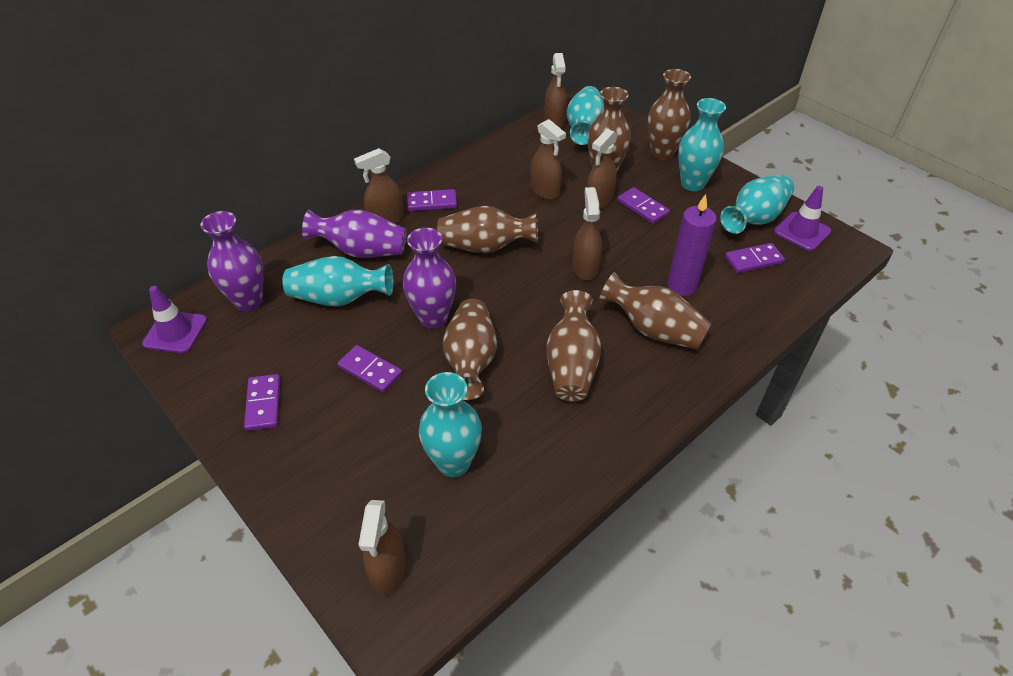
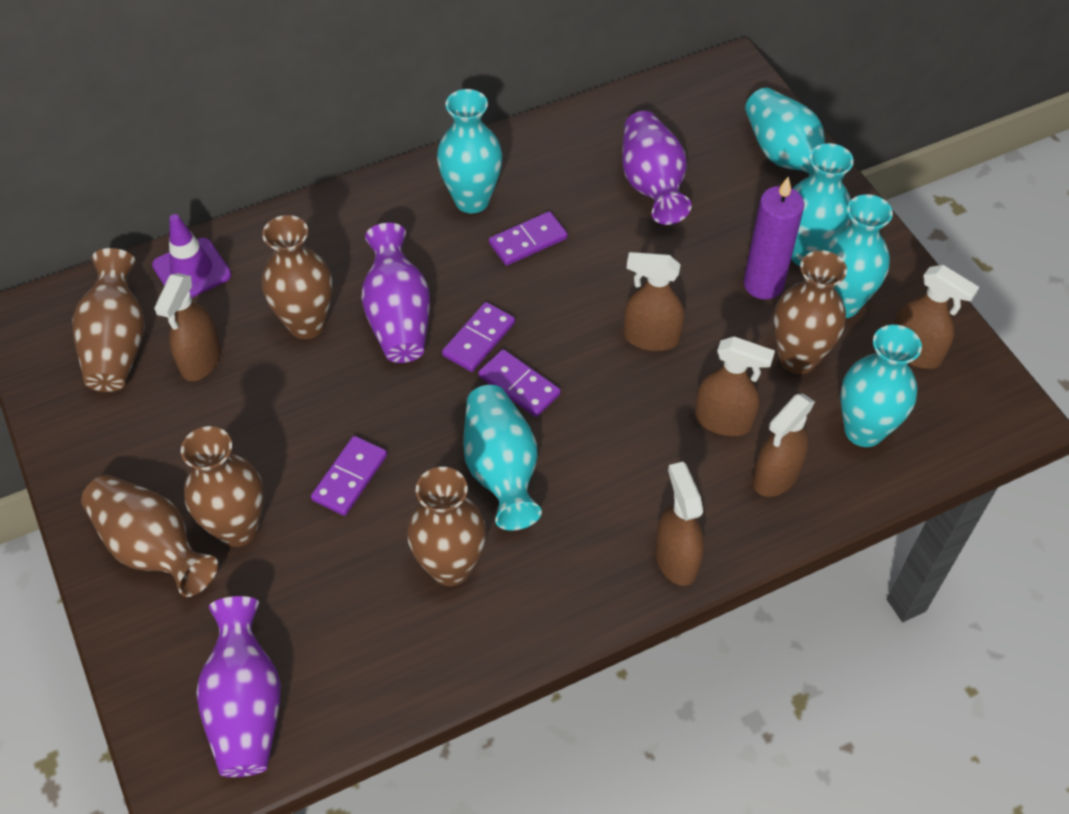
purple domino: 5 -> 4
purple traffic cone: 2 -> 1
turquoise vase: 5 -> 6

